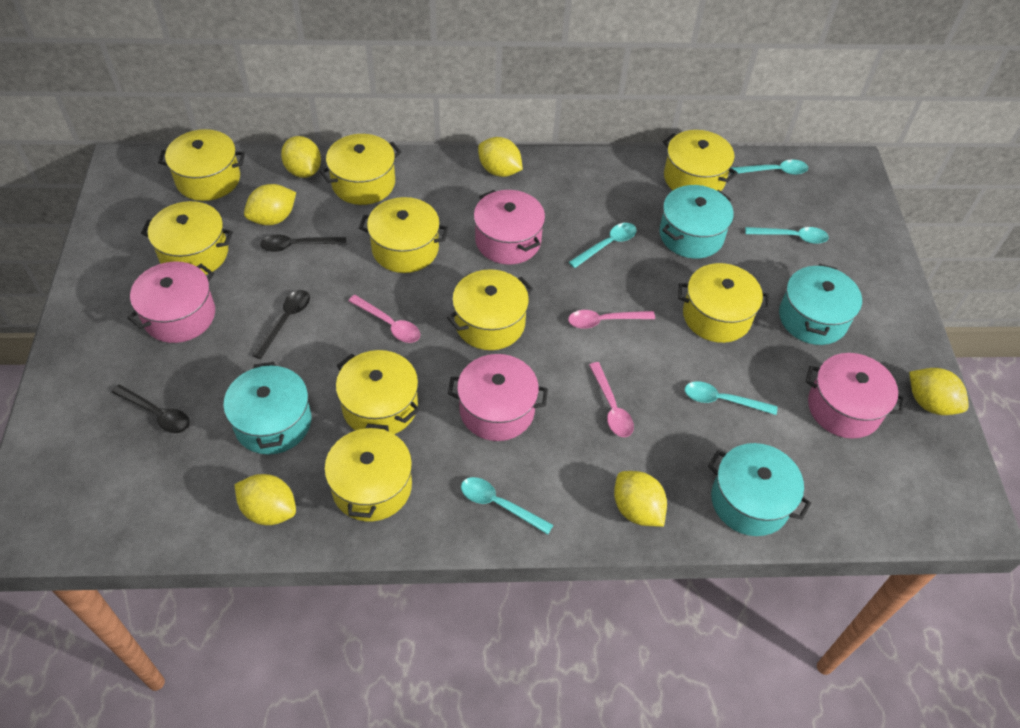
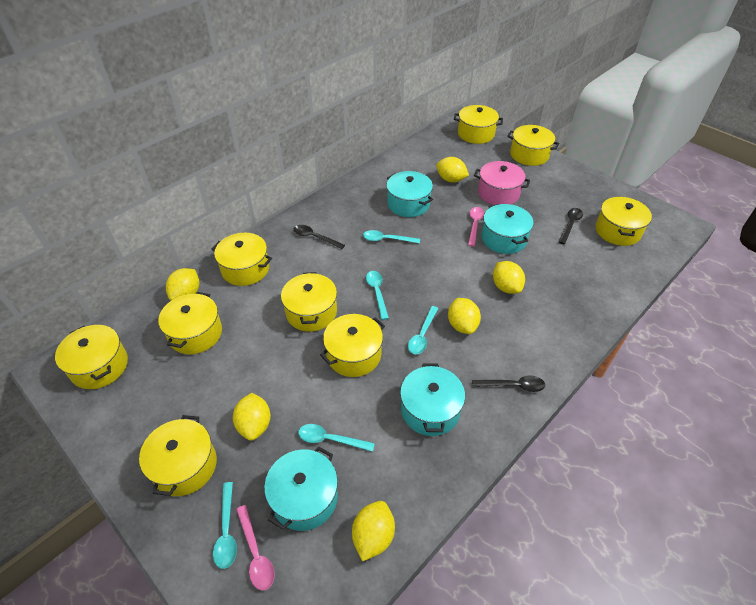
pink pot: 4 -> 1
pink spoon: 3 -> 2

